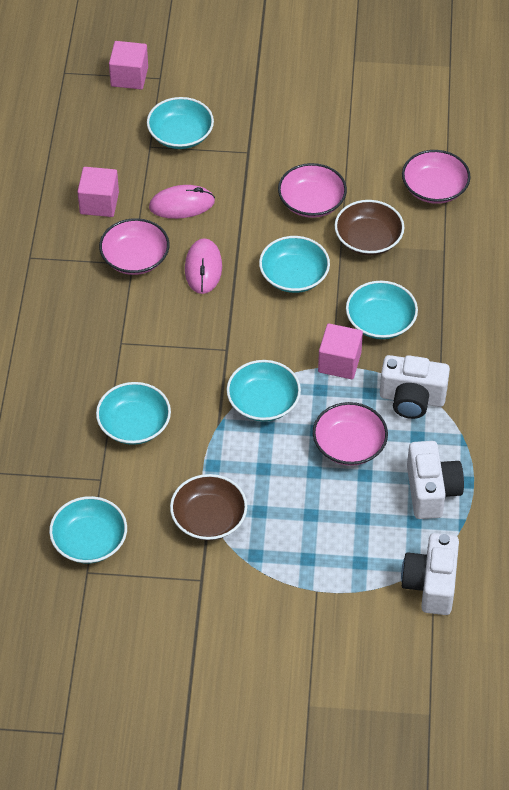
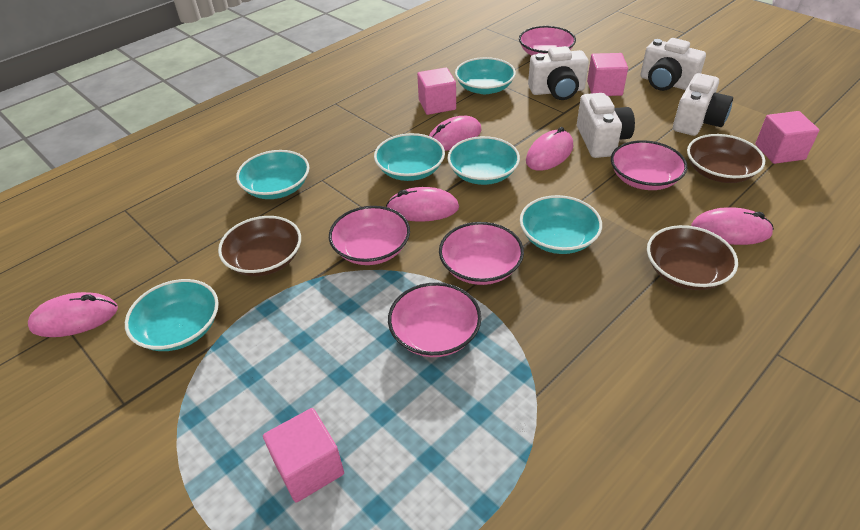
brown bowl: 2 -> 3
pink bowl: 4 -> 5
pink cube: 3 -> 4
pink mouse: 2 -> 5
white camera: 3 -> 4

